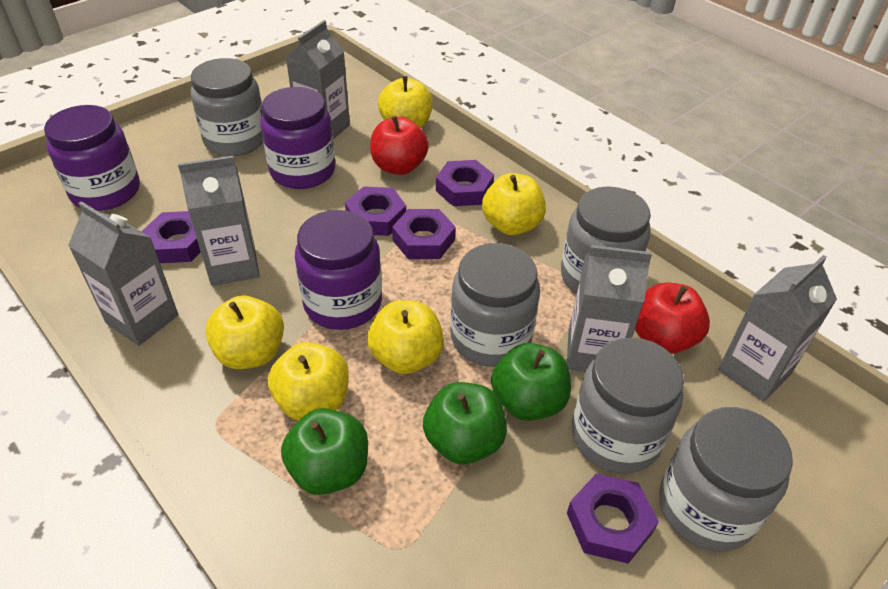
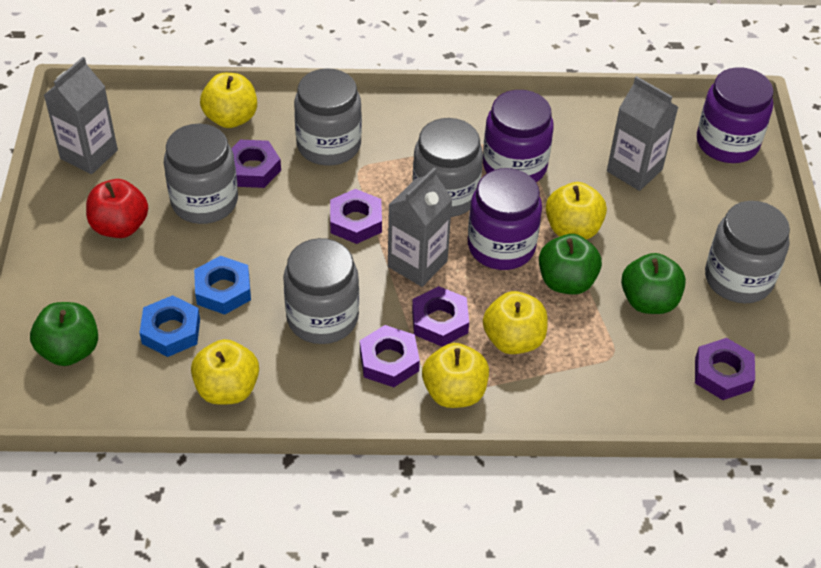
blue nut: 0 -> 2
grey carton: 5 -> 3
red apple: 2 -> 1

